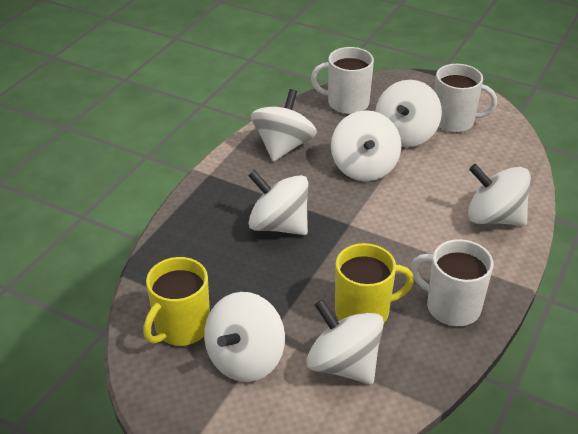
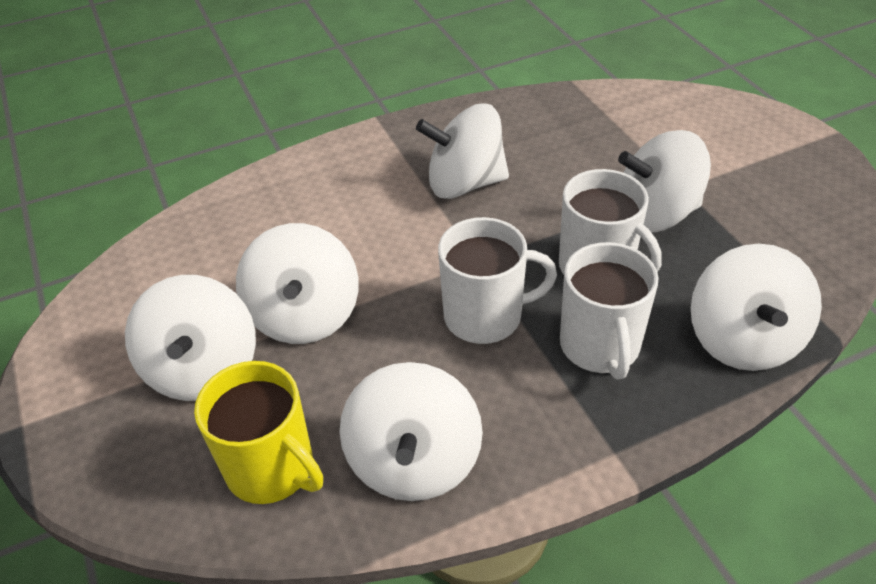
white spinning top: 7 -> 6
yellow mug: 2 -> 1

